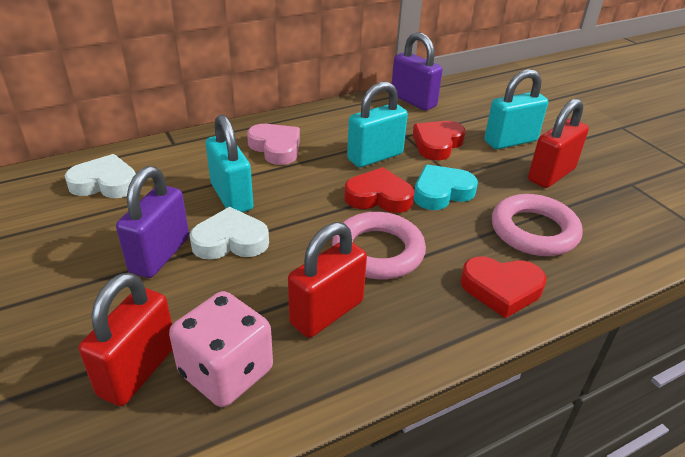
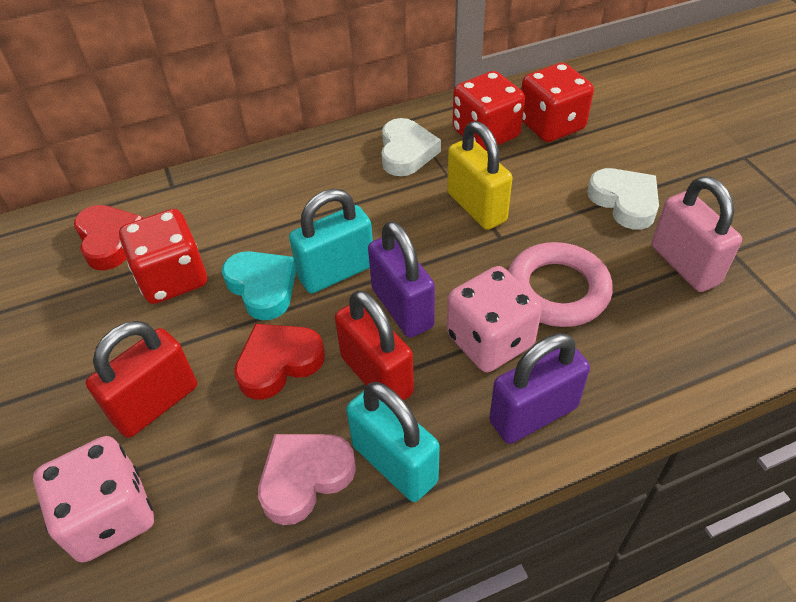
pink dice: 1 -> 2
pink padlock: 0 -> 1
pink ring: 2 -> 1
red dice: 0 -> 3
red heart: 3 -> 2
red padlock: 3 -> 2
turquoise padlock: 3 -> 2
yellow padlock: 0 -> 1

